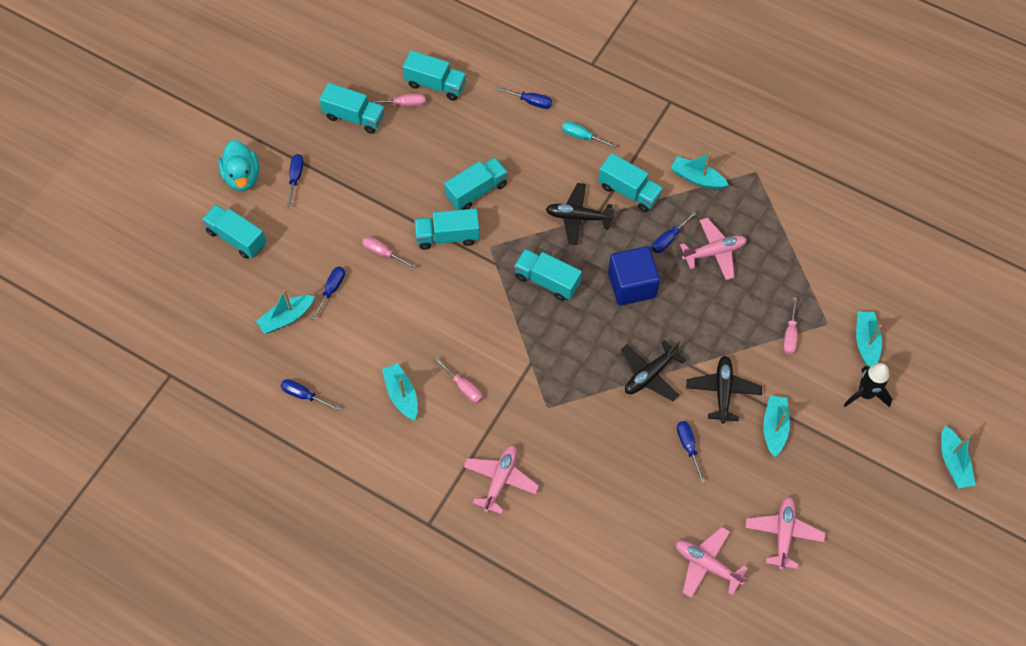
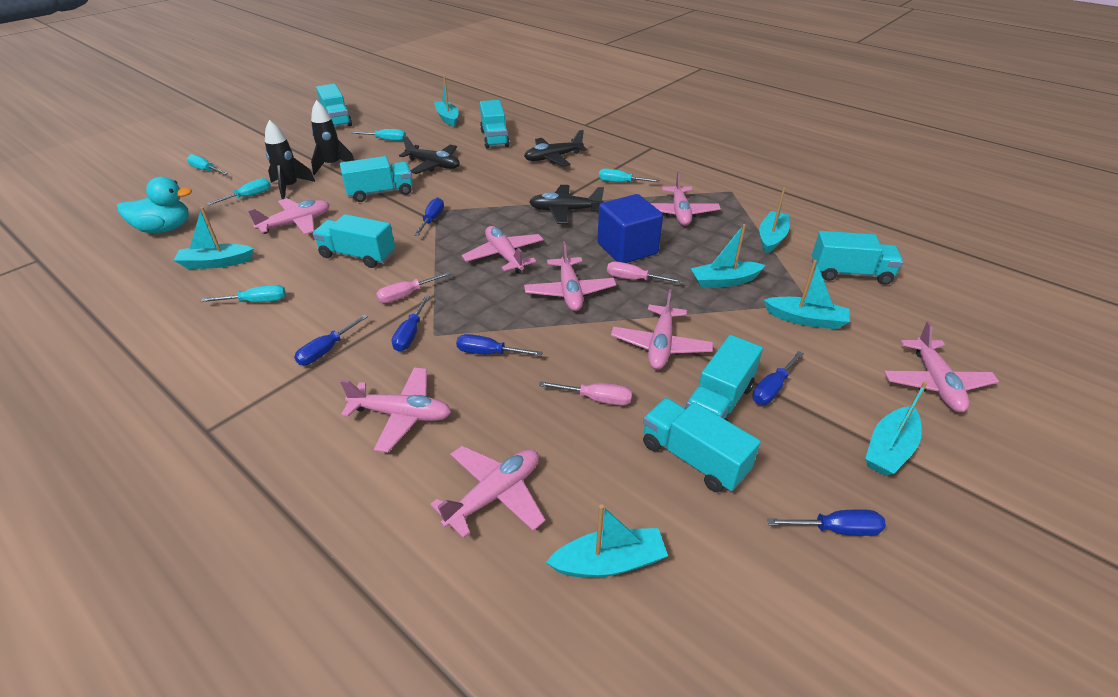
black rocket: 1 -> 2
pink plane: 4 -> 8
pink screwdriver: 4 -> 3
turquoise boat: 6 -> 7
turquoise screwdriver: 1 -> 5

